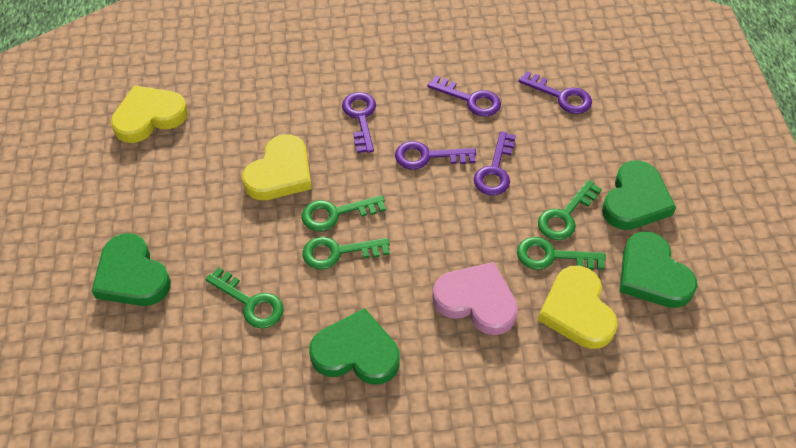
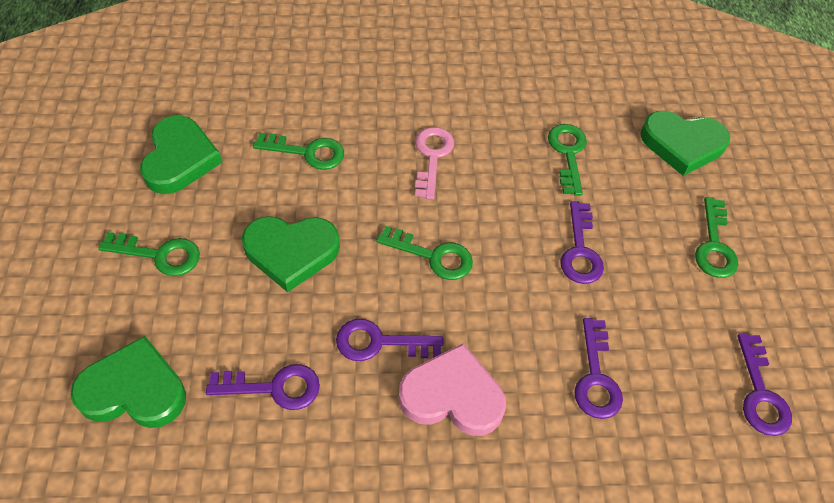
pink key: 0 -> 1
yellow heart: 3 -> 0

